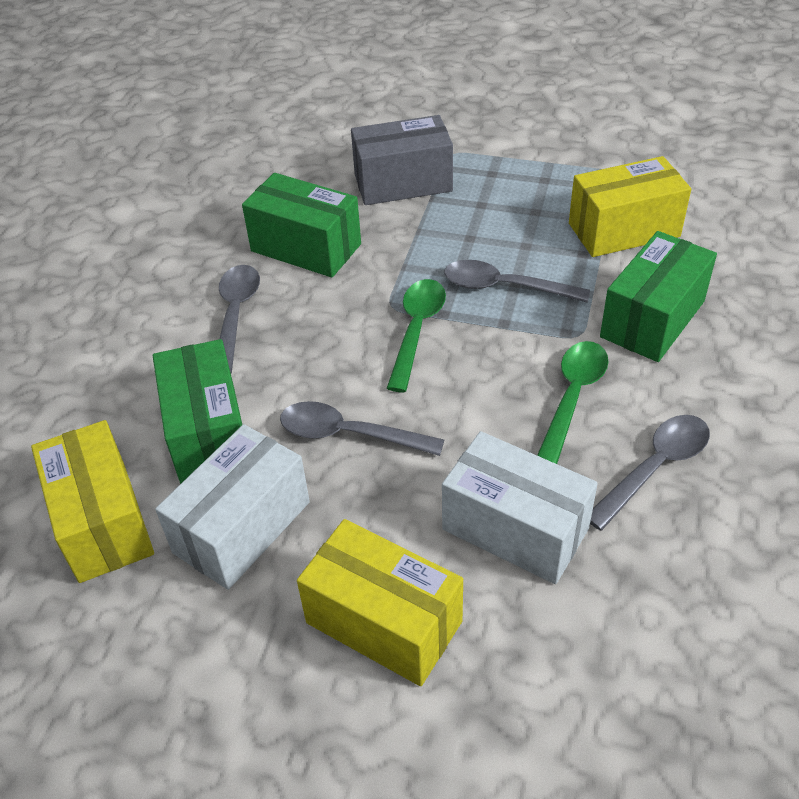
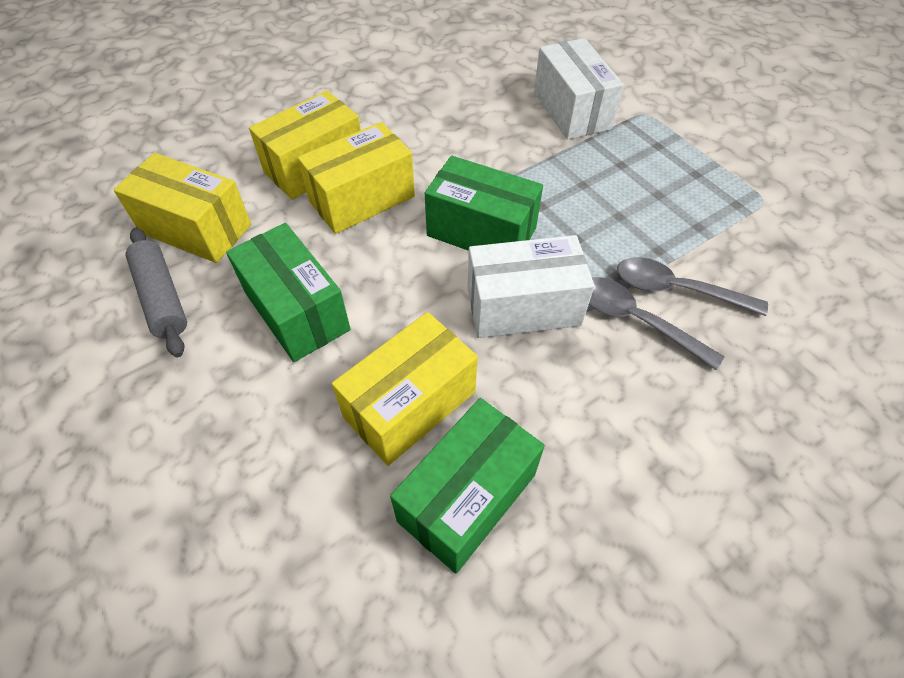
green spoon: 2 -> 0
grey box: 1 -> 0
grey rolling pin: 0 -> 1
grey spoon: 4 -> 2
yellow box: 3 -> 4

